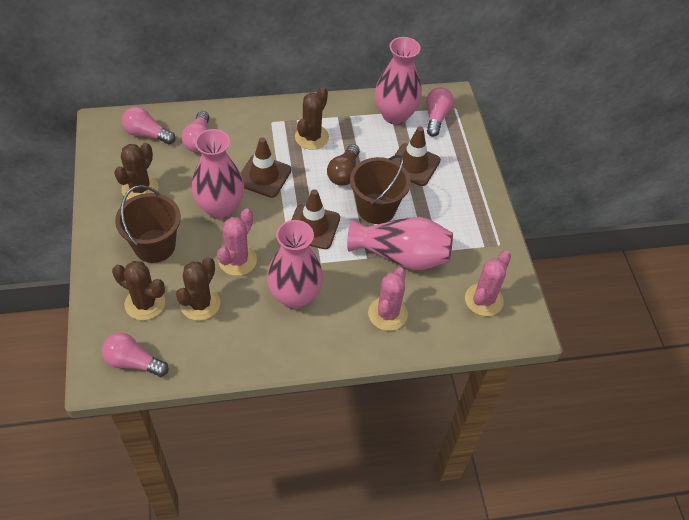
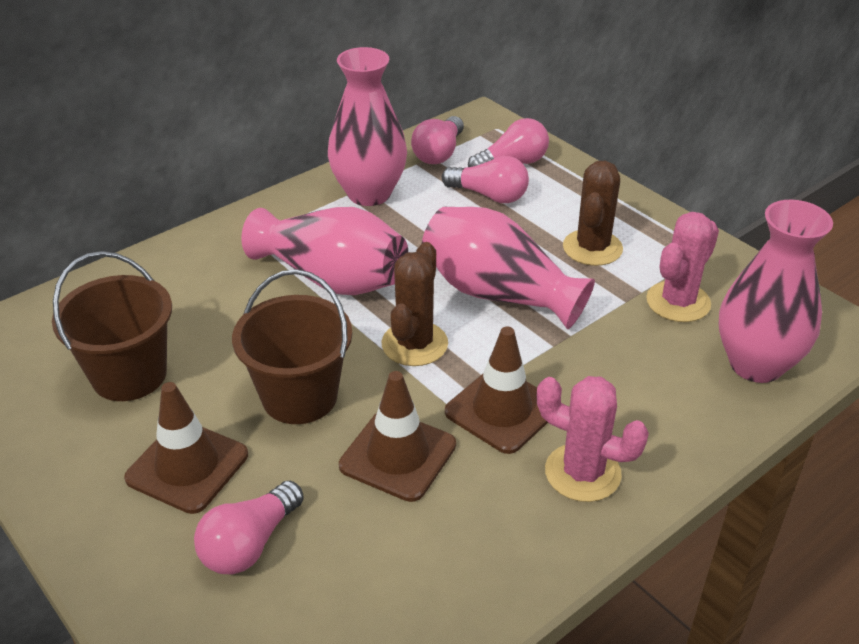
brown cactus: 4 -> 2
brown light bulb: 1 -> 0
pink cactus: 3 -> 2

